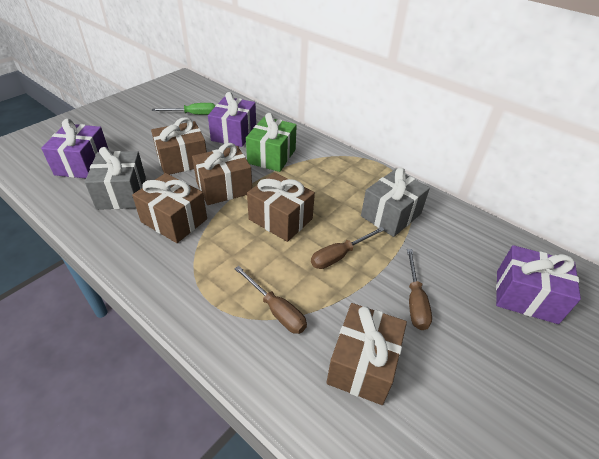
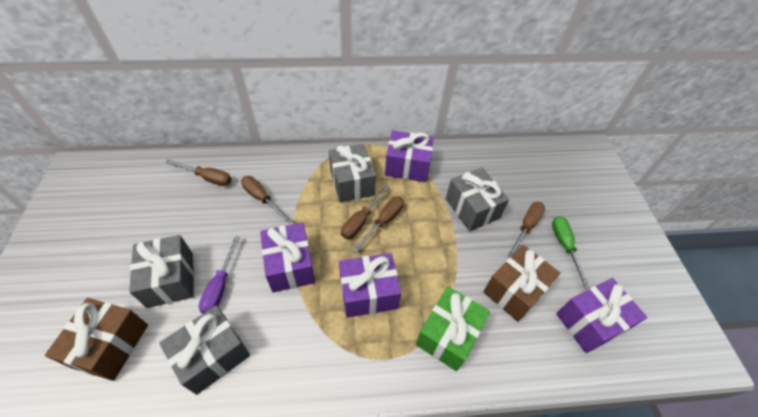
brown gift: 5 -> 2
brown screwdriver: 3 -> 5
grey gift: 2 -> 4
purple gift: 3 -> 4
purple screwdriver: 0 -> 1

